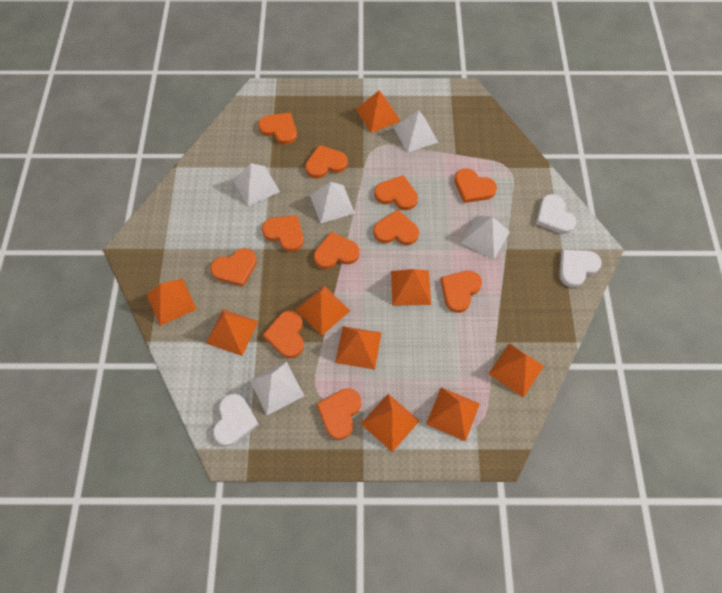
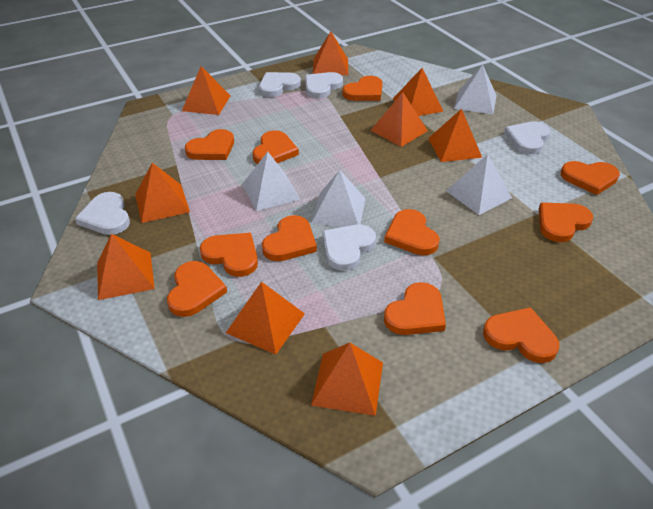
white heart: 3 -> 5
white pyramid: 5 -> 4

